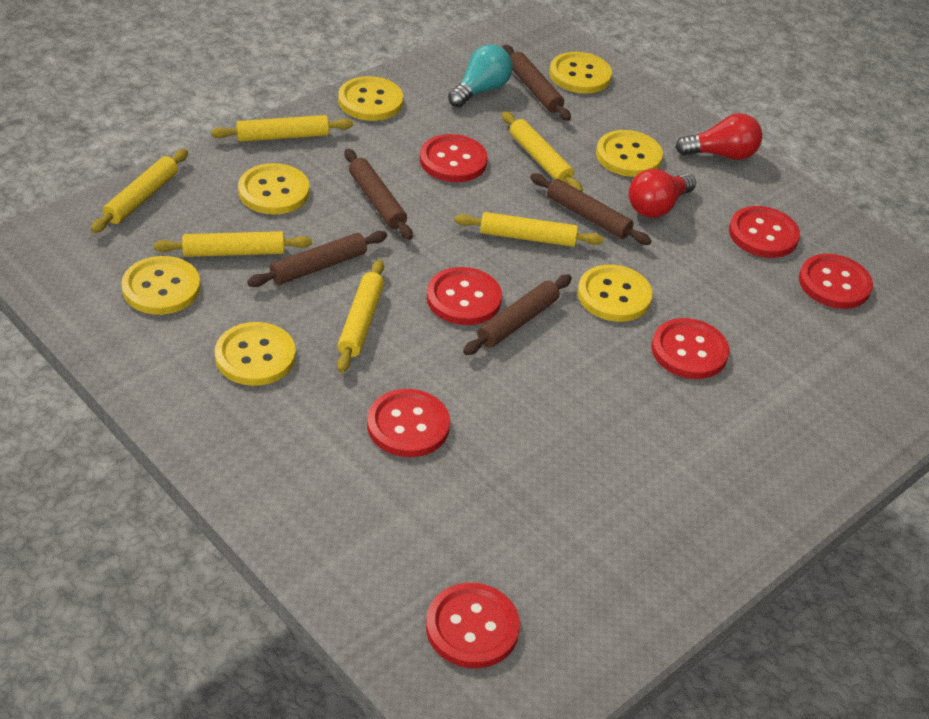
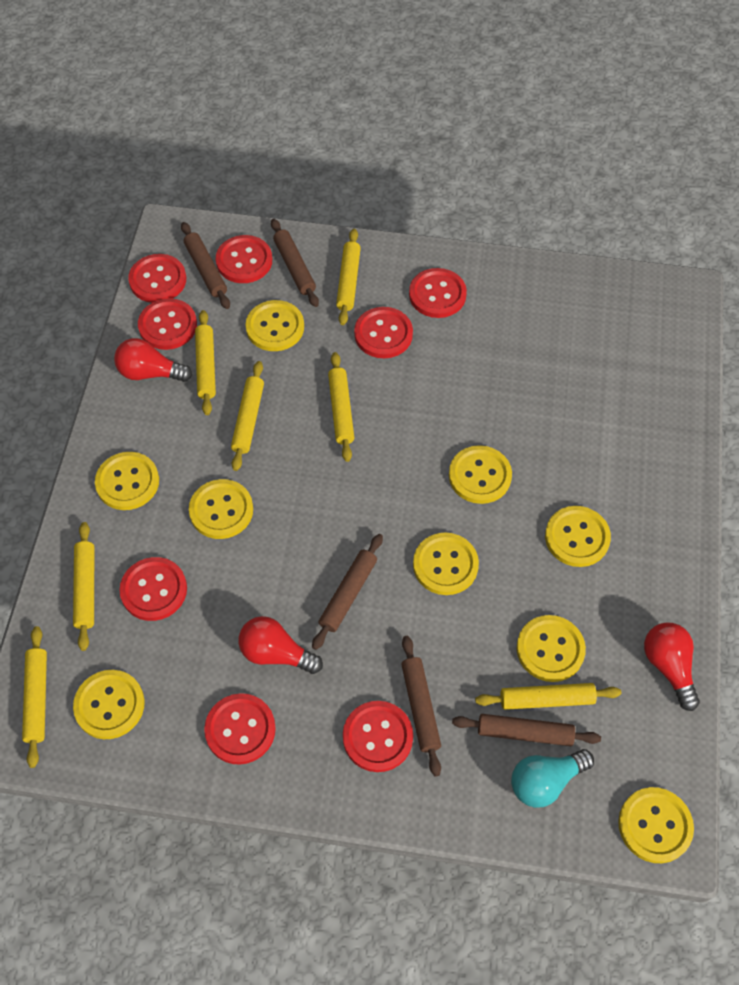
red button: 7 -> 8
red light bulb: 2 -> 3
yellow button: 7 -> 9
yellow rolling pin: 6 -> 7

